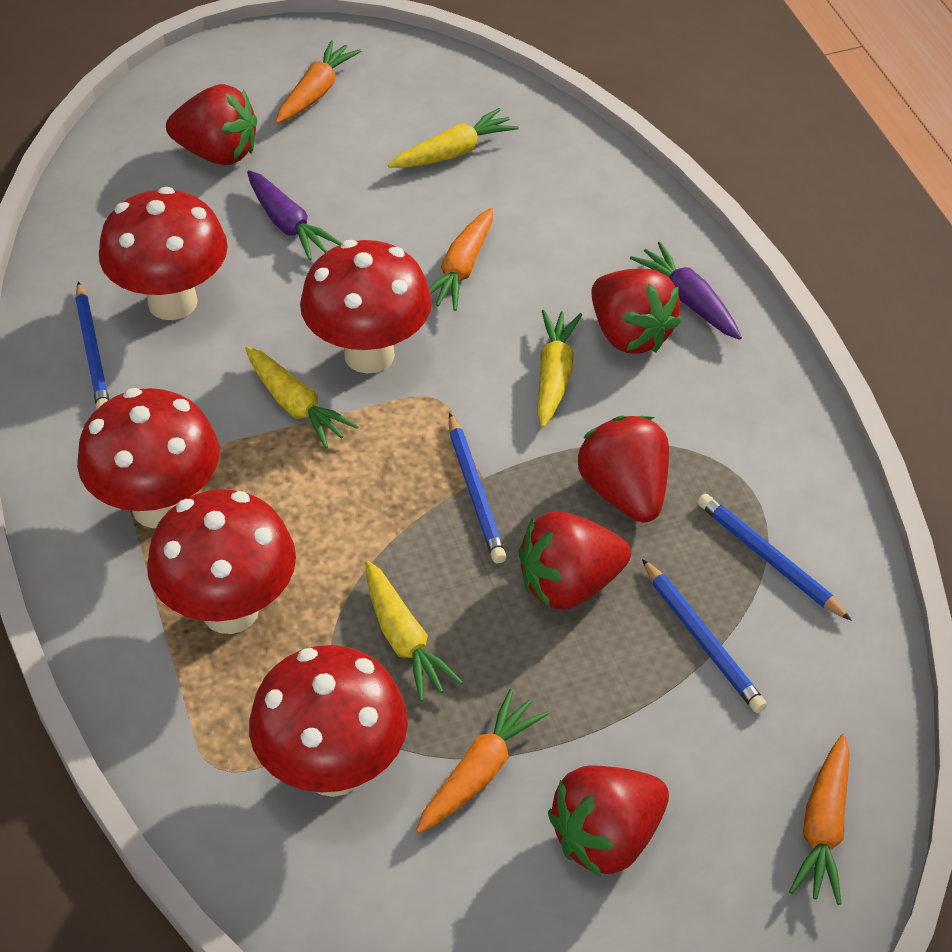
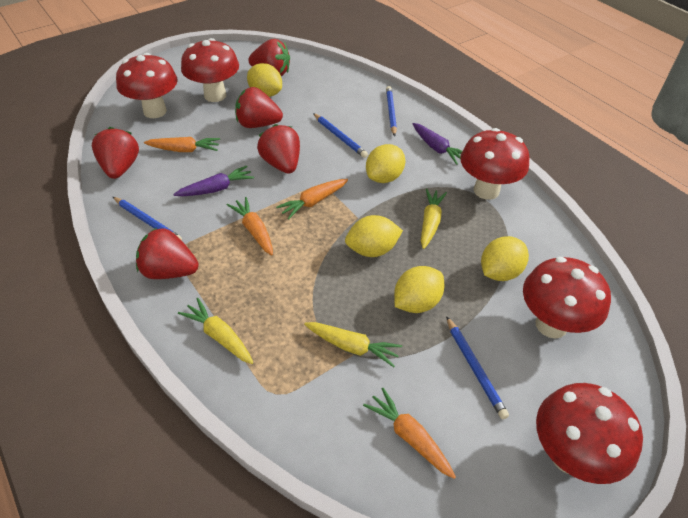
yellow carrot: 4 -> 3
yellow lemon: 0 -> 5

